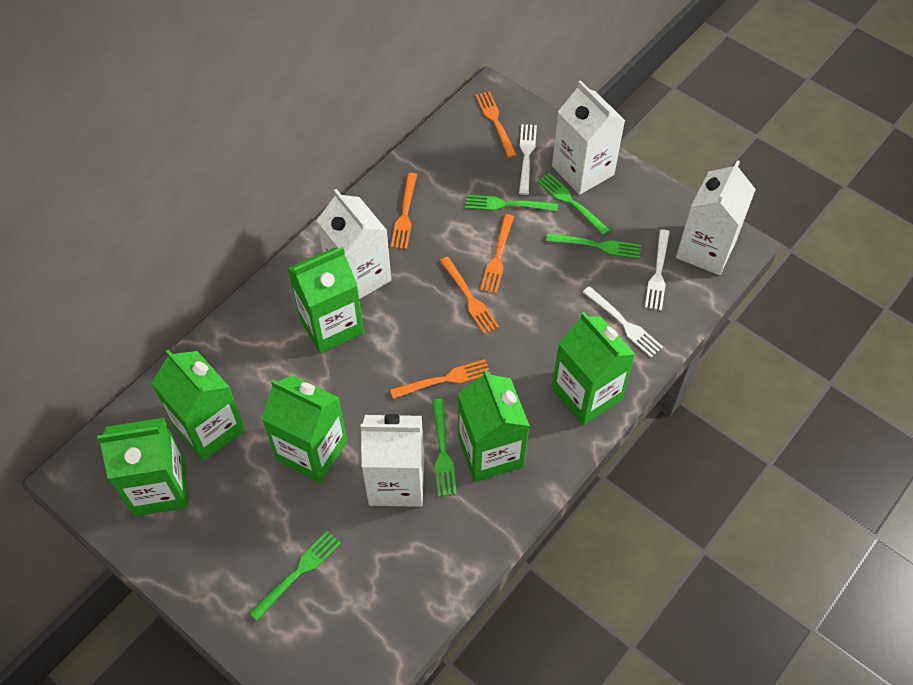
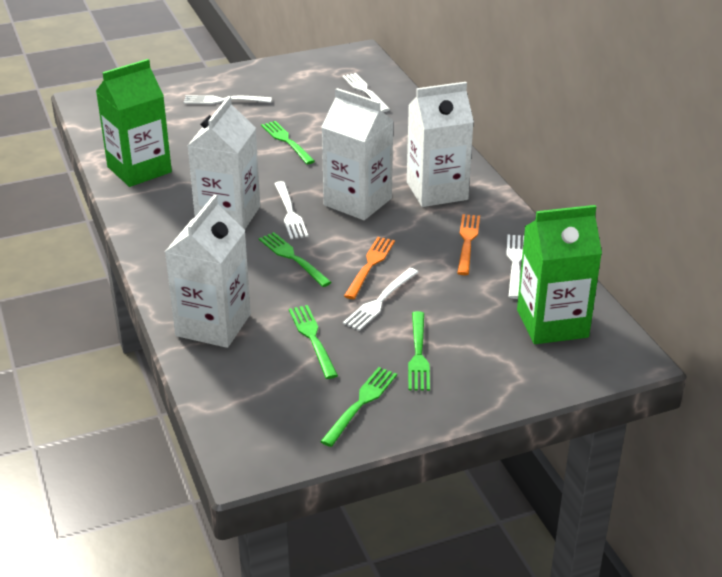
green carton: 6 -> 2
orange fork: 5 -> 2
white fork: 3 -> 5

